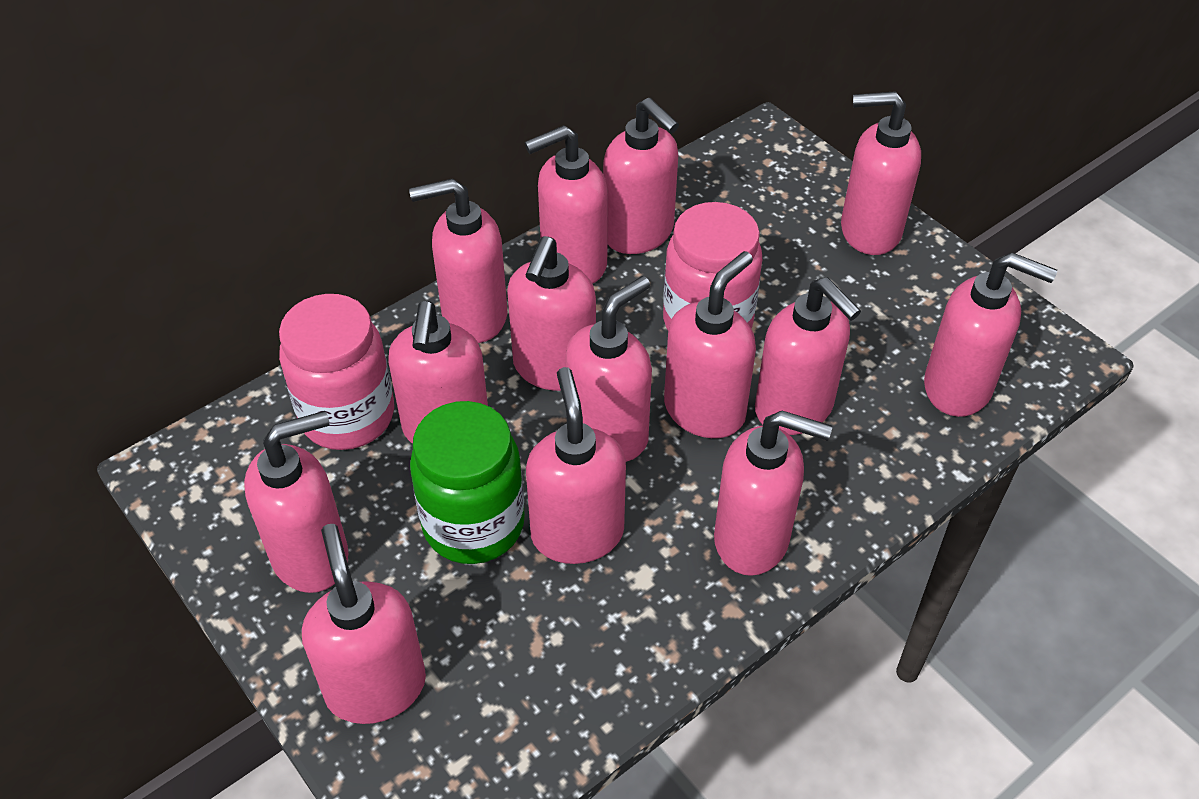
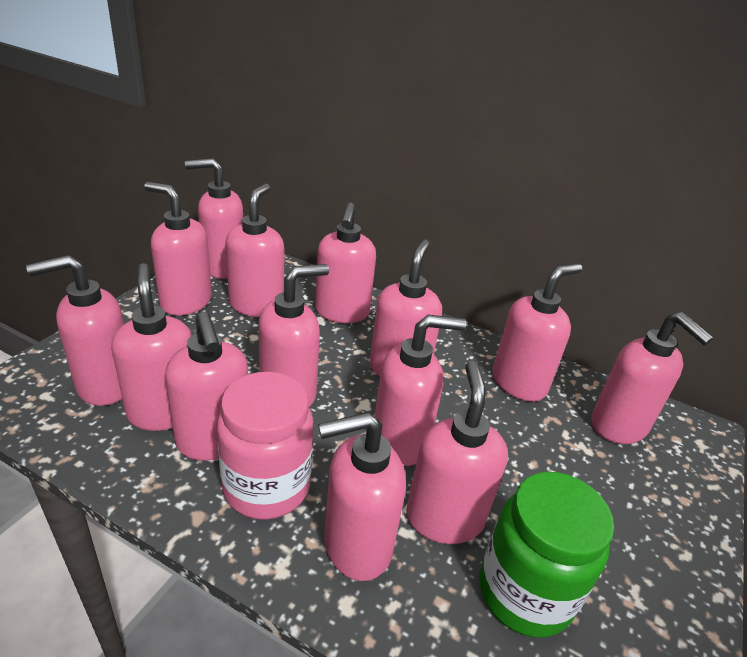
pink jar: 2 -> 1

